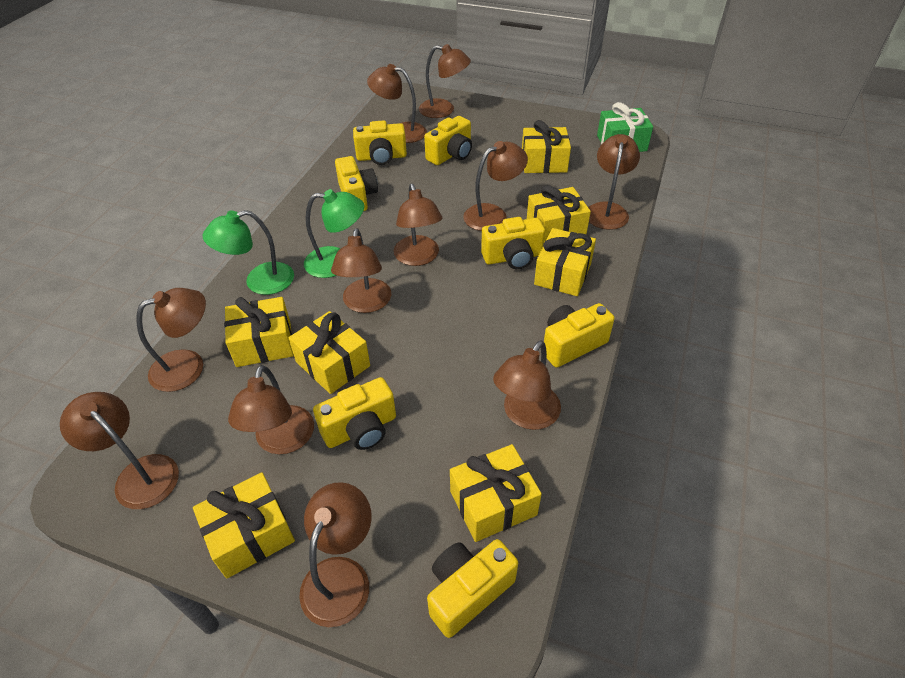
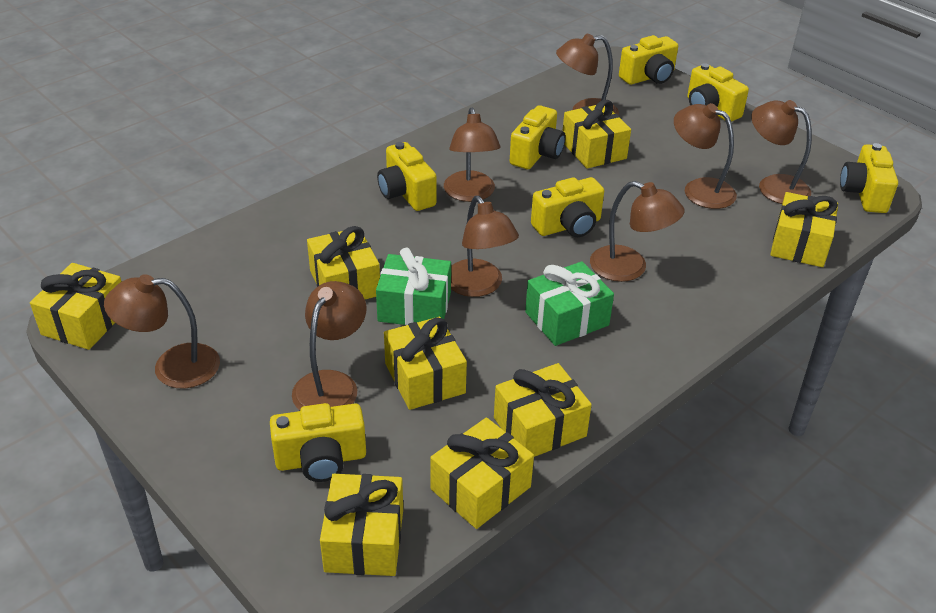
brown lamp: 11 -> 8
green gift: 1 -> 2
green lamp: 2 -> 0
yellow gift: 7 -> 8

